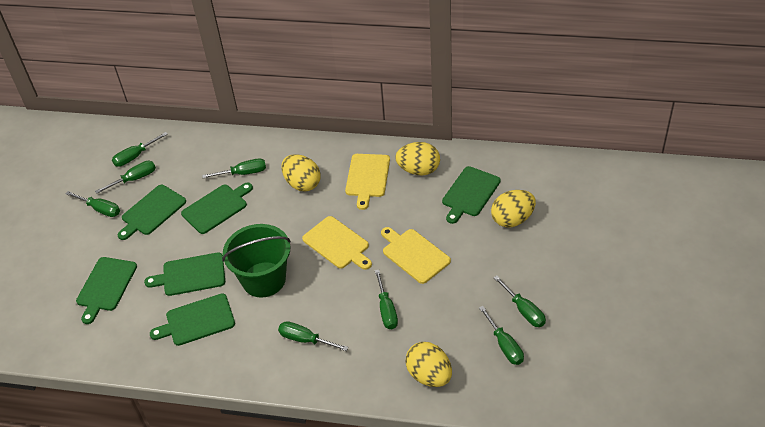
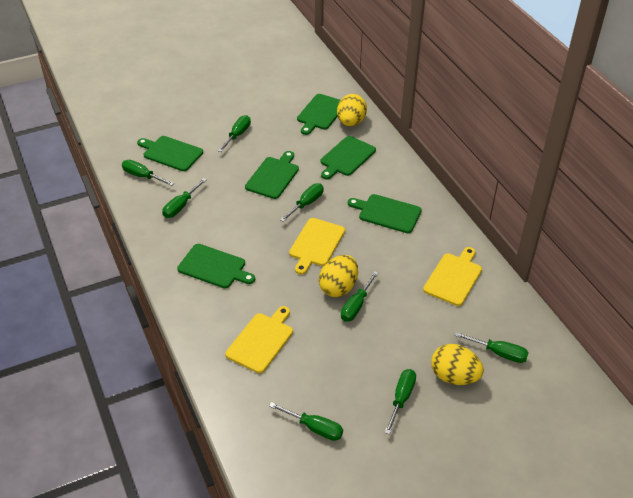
green bucket: 1 -> 0
yellow egg: 4 -> 3

